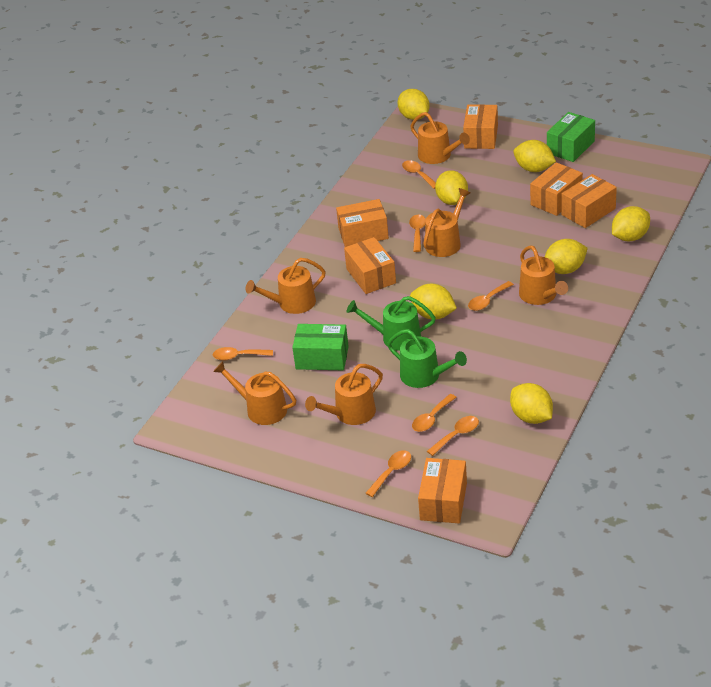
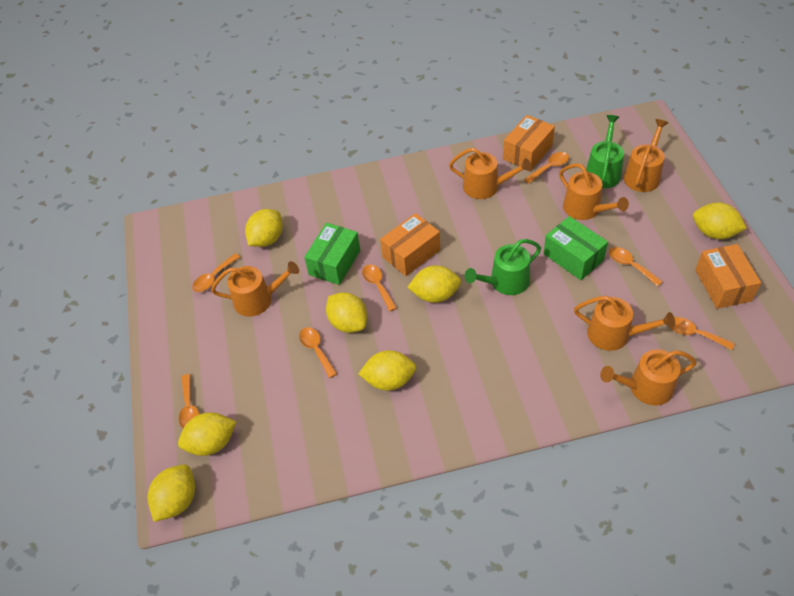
orange box: 6 -> 3

